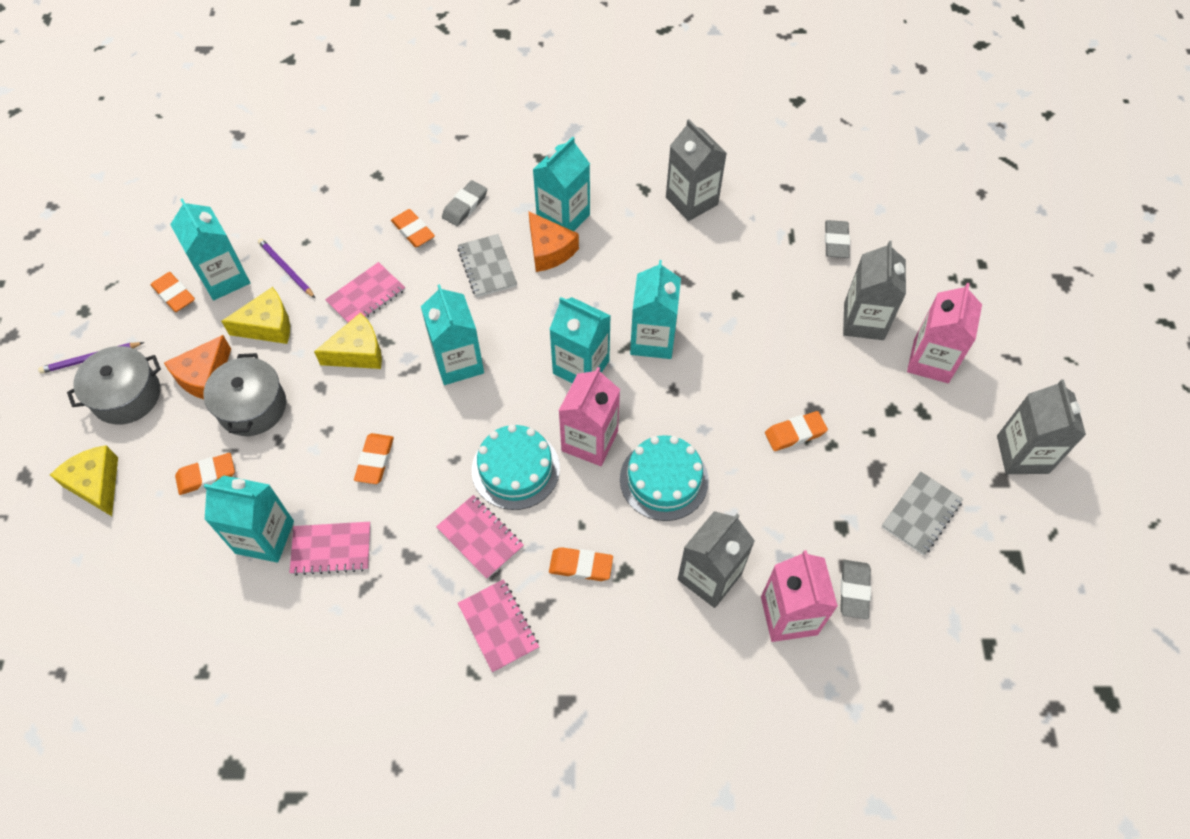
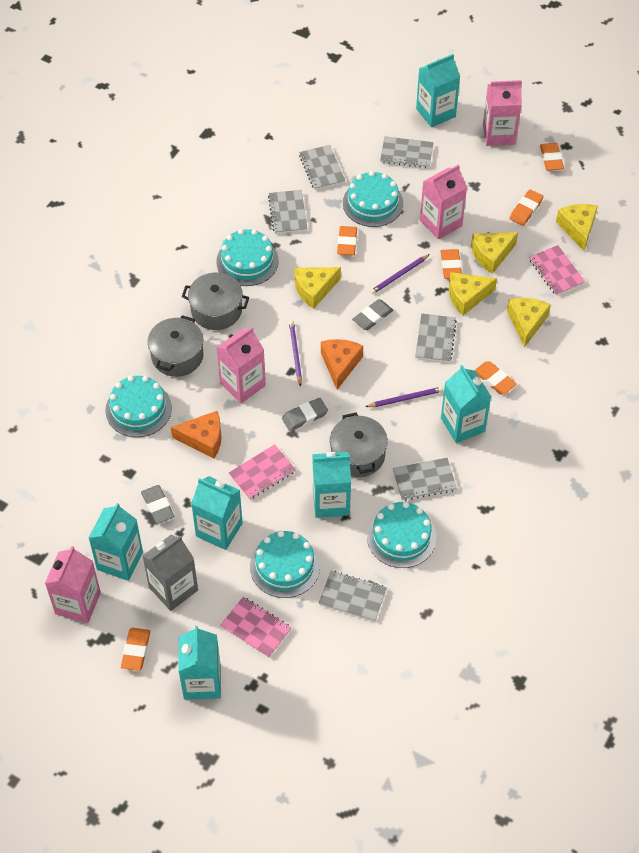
grey carton: 4 -> 1
grey notebook: 2 -> 6
grey pot: 2 -> 3
pink carton: 3 -> 4
pink notebook: 4 -> 3
purple pencil: 2 -> 3
turquoise cake: 2 -> 5
yellow cheese: 3 -> 5

